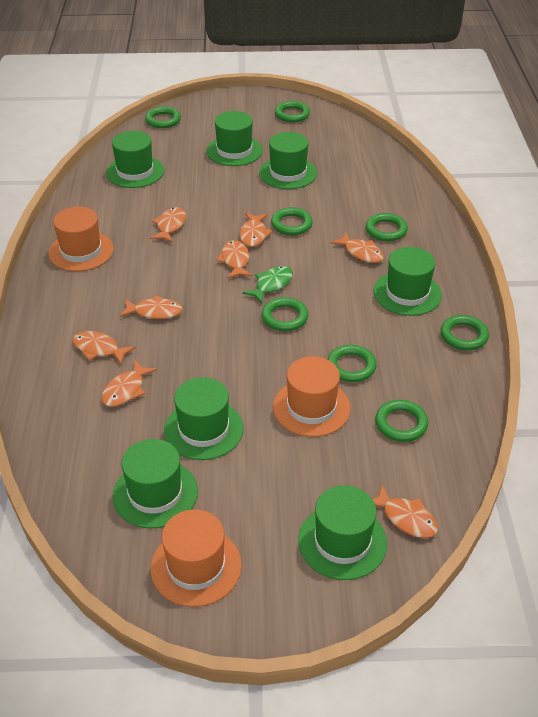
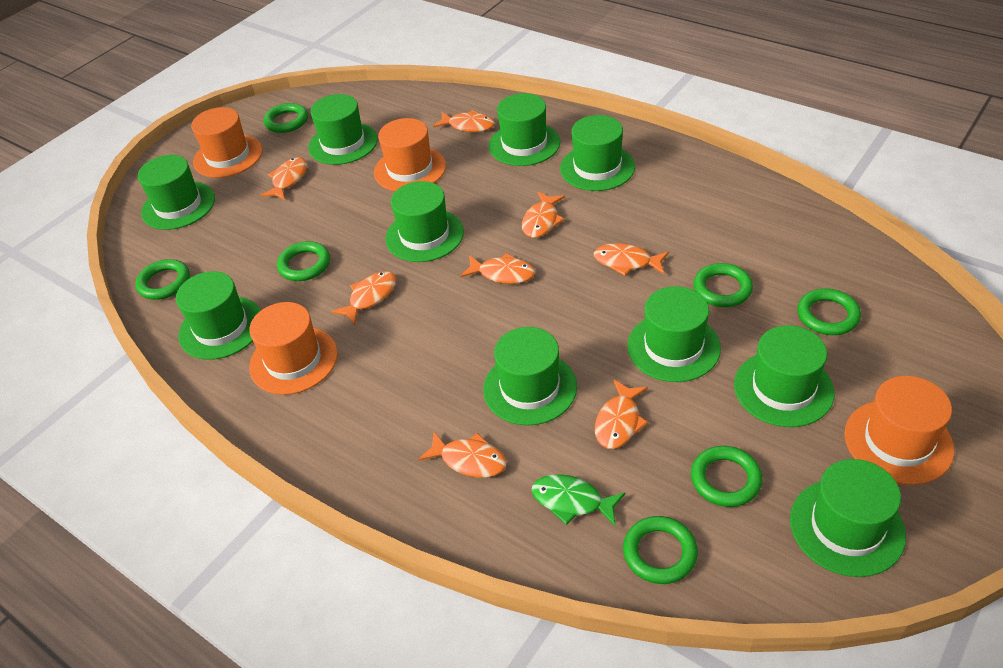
green hat: 7 -> 10
green ring: 8 -> 7
orange hat: 3 -> 4

